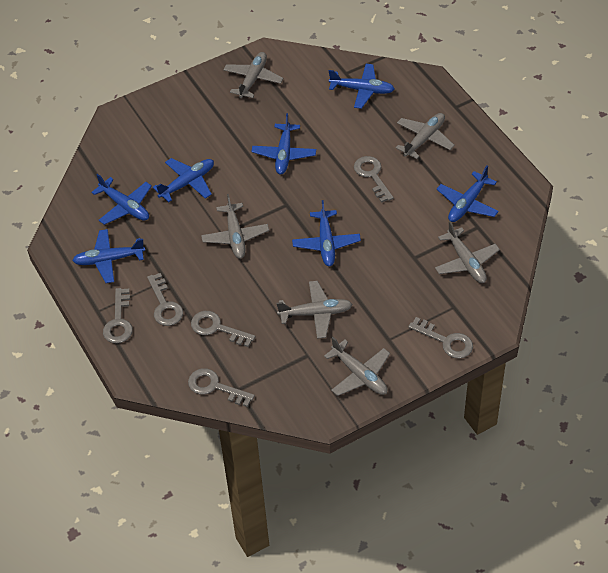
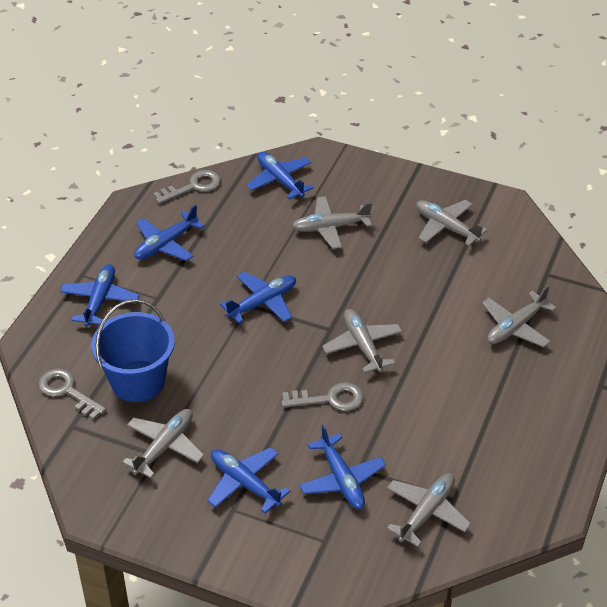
blue bucket: 0 -> 1
blue plane: 7 -> 6
grey key: 6 -> 3

